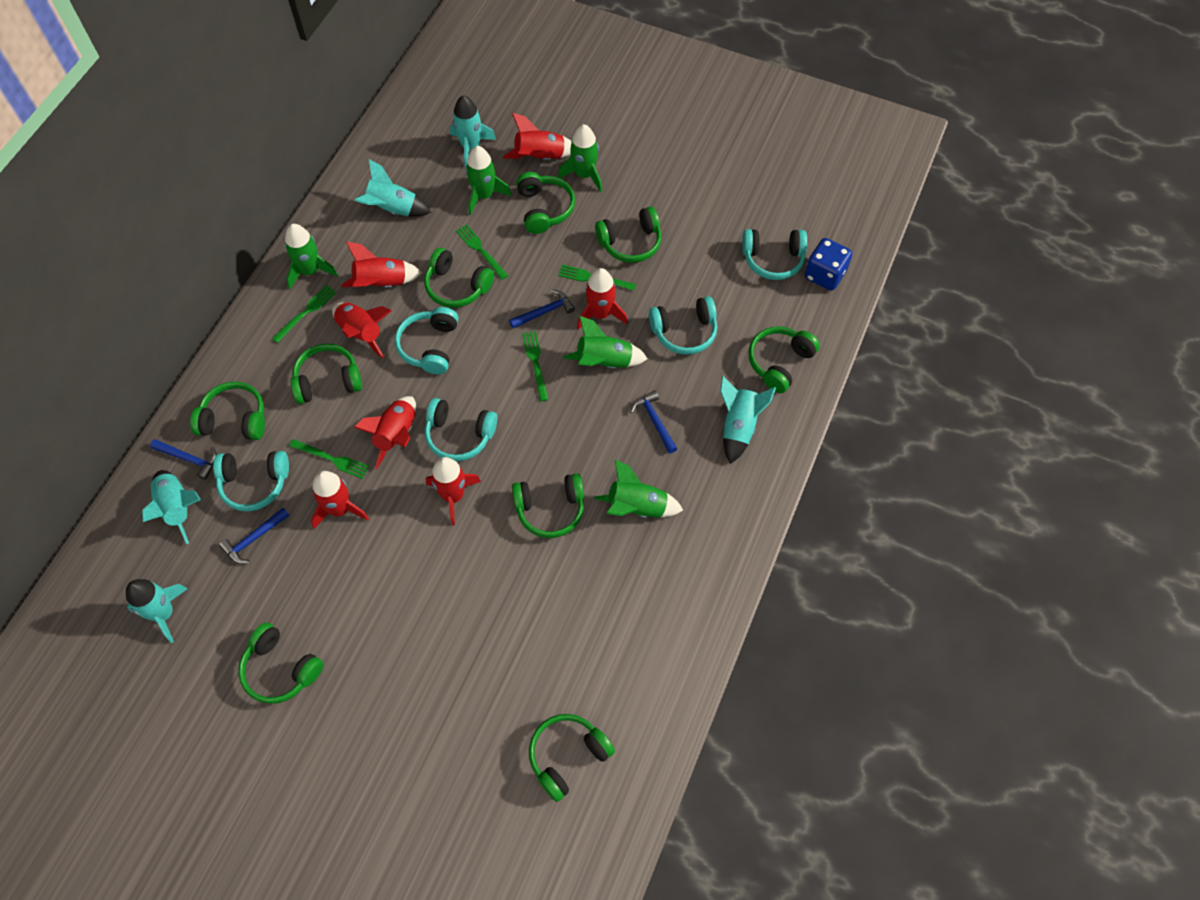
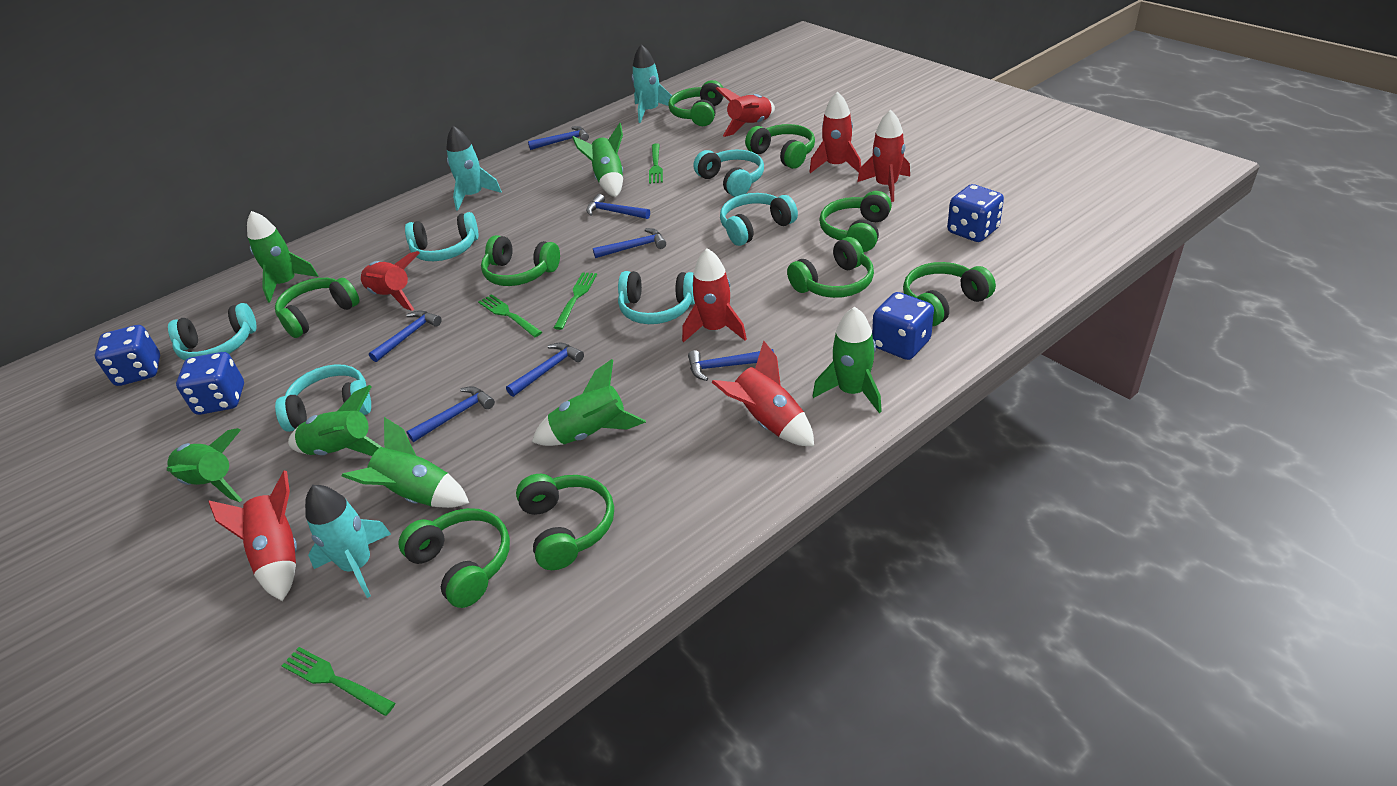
blue dice: 1 -> 4
blue hammer: 4 -> 7
green fork: 5 -> 4
green rocket: 5 -> 7
turquoise headphones: 5 -> 6
turquoise rocket: 5 -> 3

